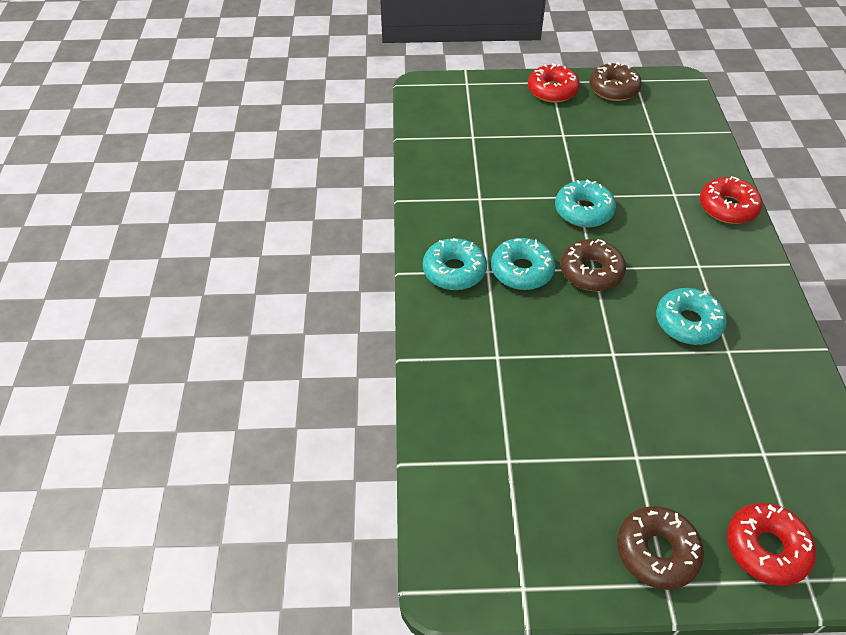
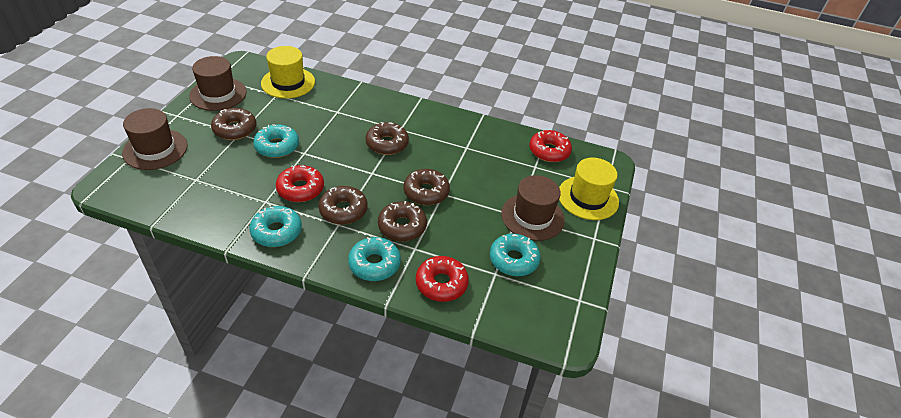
brown donut: 3 -> 5
brown hat: 0 -> 3
yellow hat: 0 -> 2

